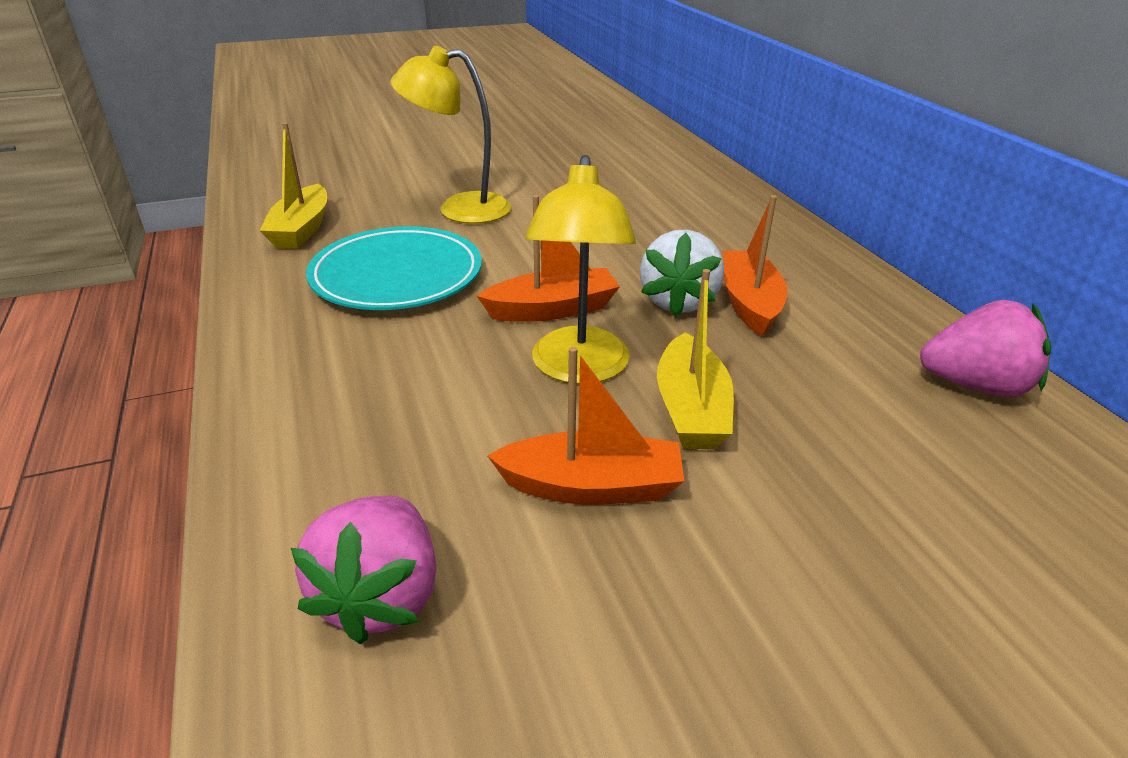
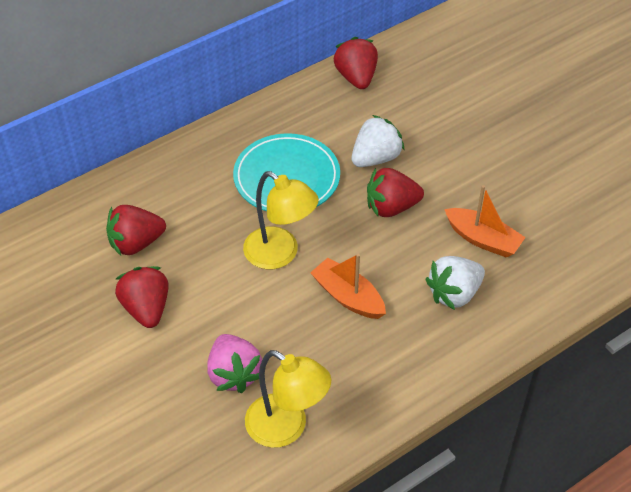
orange boat: 3 -> 2
pink strawberry: 2 -> 1
red strawberry: 0 -> 4
white strawberry: 1 -> 2
yellow boat: 2 -> 0

